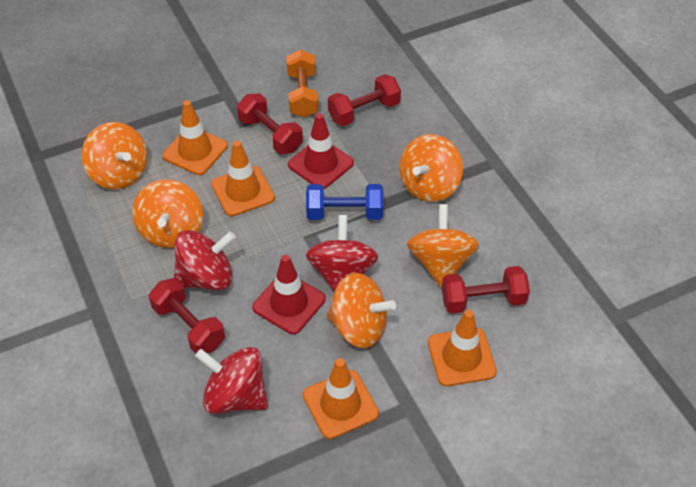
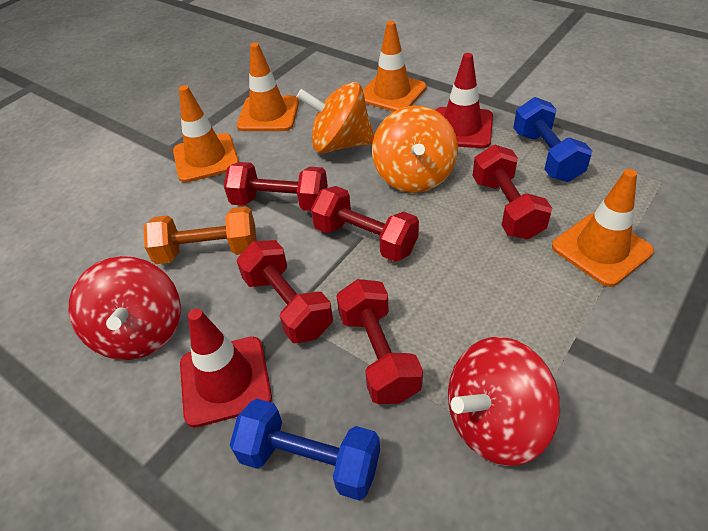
blue dumbbell: 1 -> 2
orange spinning top: 5 -> 2
red dumbbell: 4 -> 5
red spinning top: 3 -> 2

